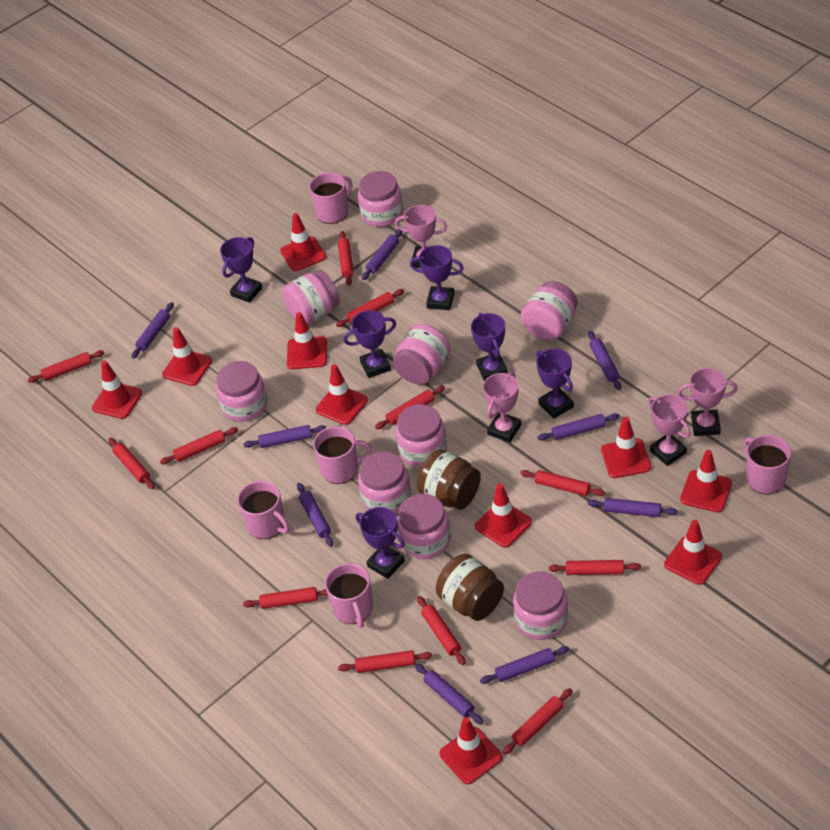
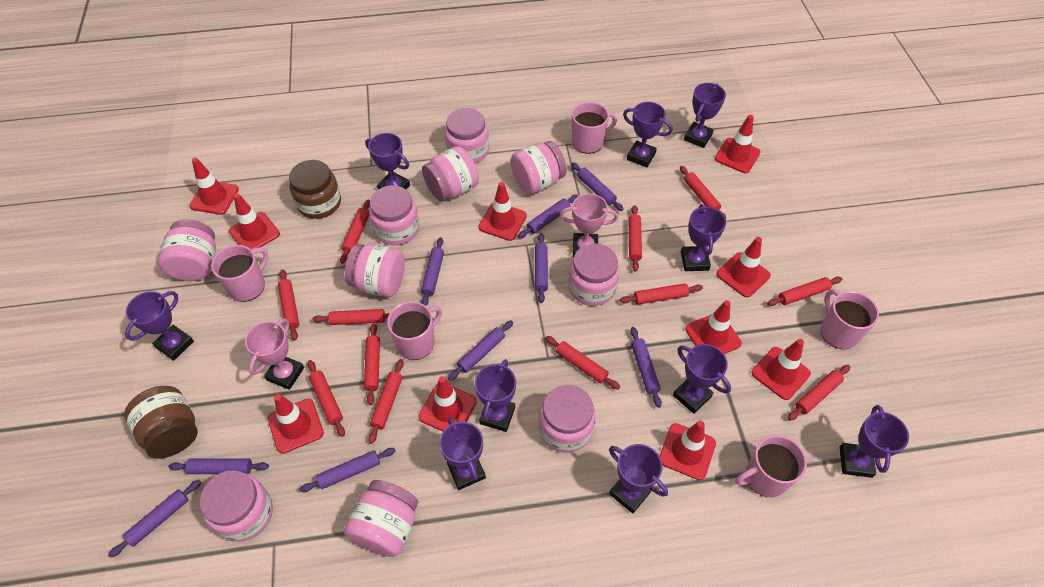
pink jar: 9 -> 10
pink trophy: 4 -> 2
purple trophy: 6 -> 10

